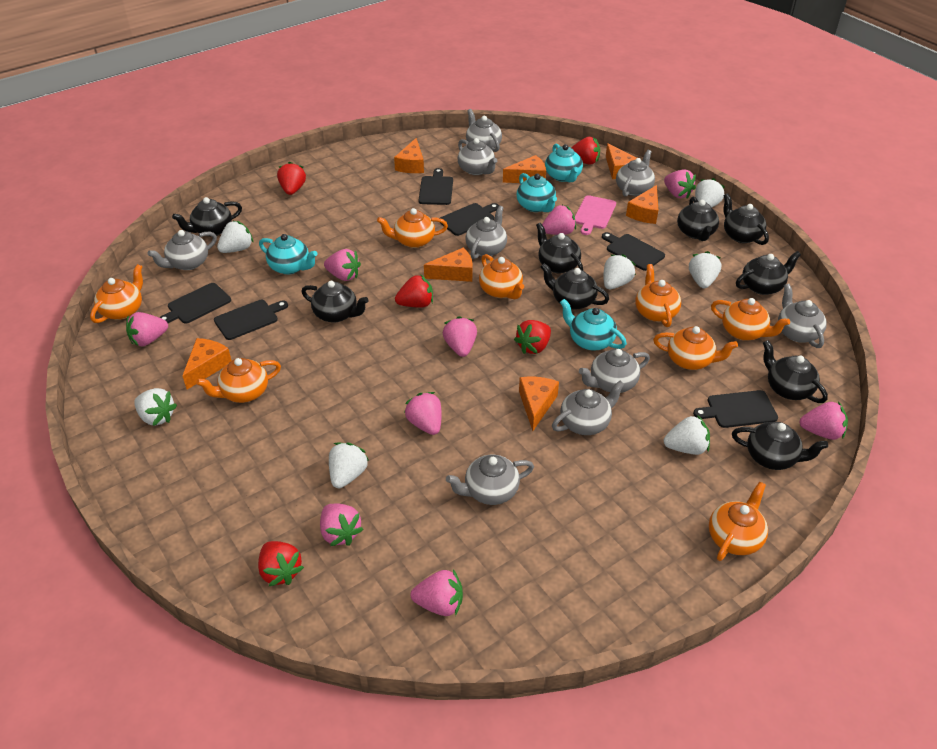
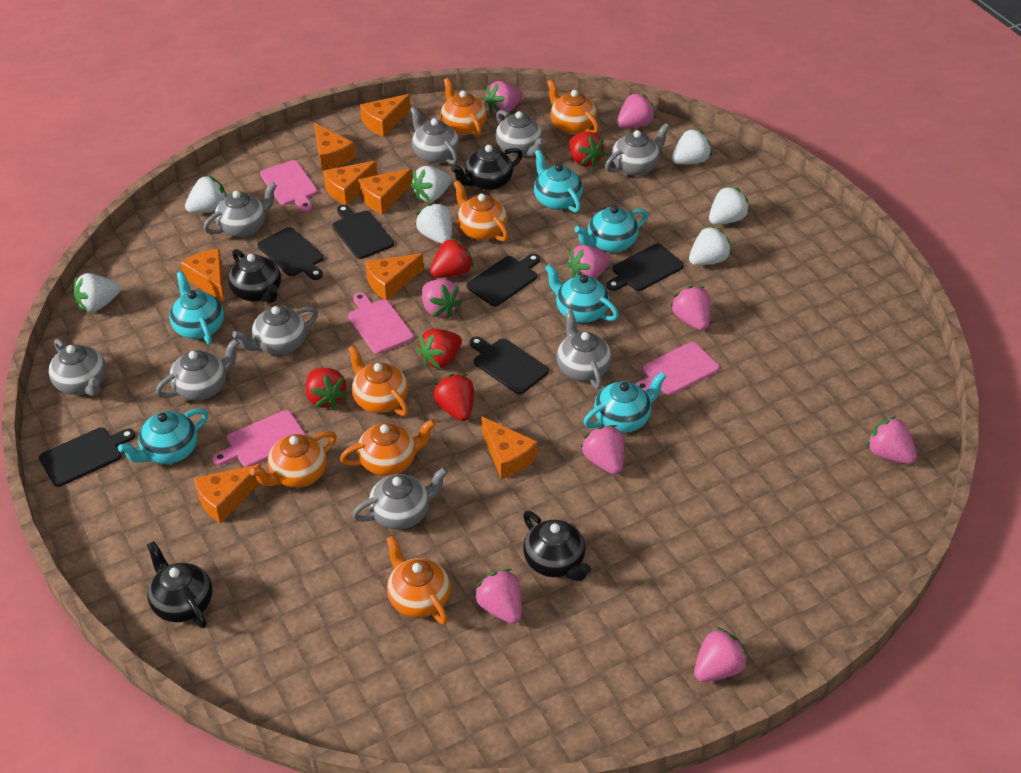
black teapot: 9 -> 4
orange cheese: 7 -> 8
orange teapot: 8 -> 7
pink cutting board: 1 -> 4
turquoise teapot: 4 -> 6

